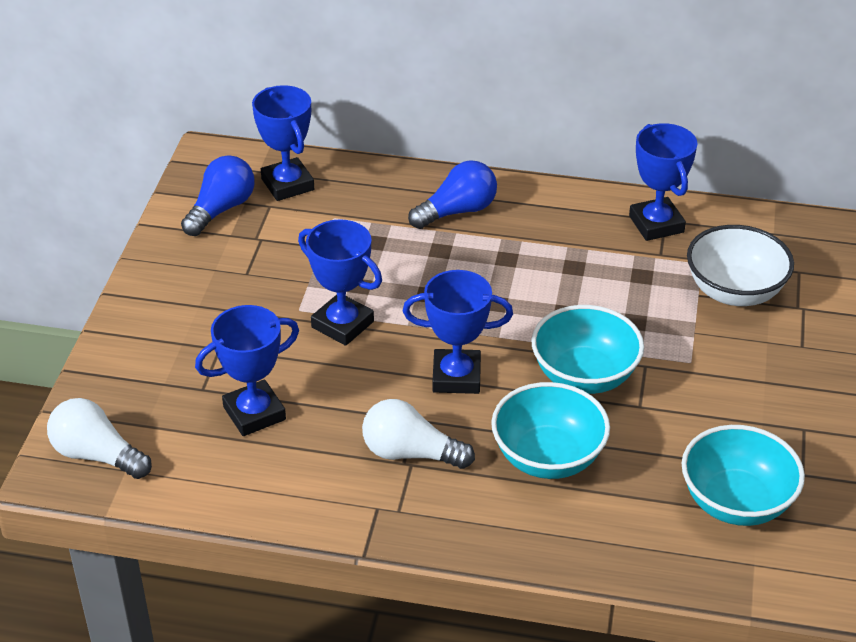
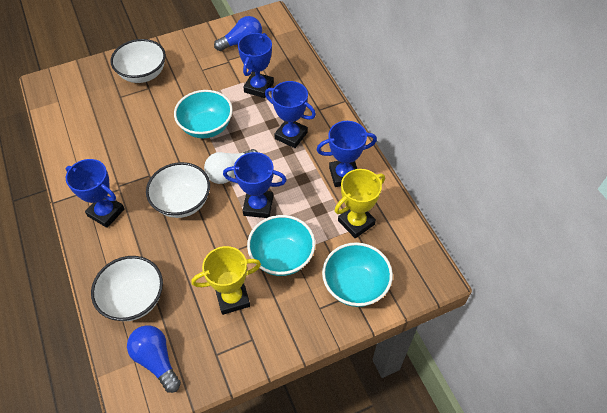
white bowl: 1 -> 3
white light bulb: 2 -> 1
yellow trophy: 0 -> 2

